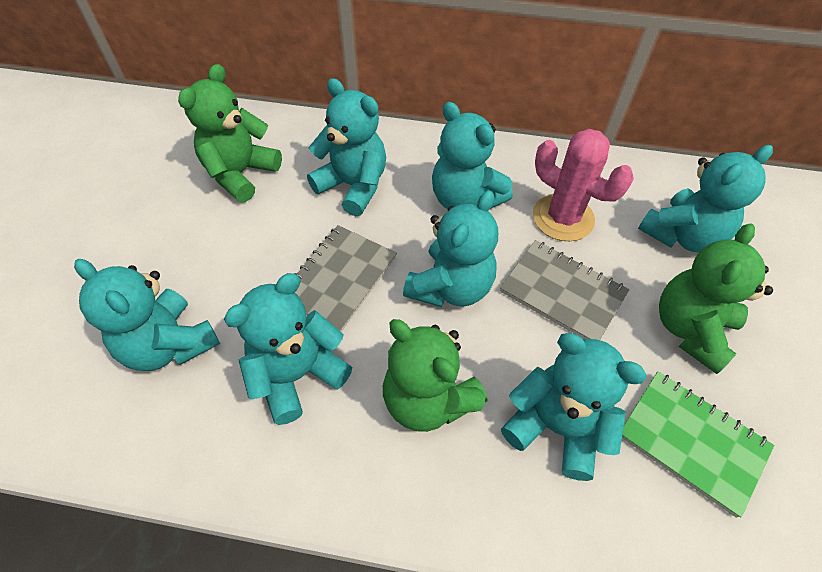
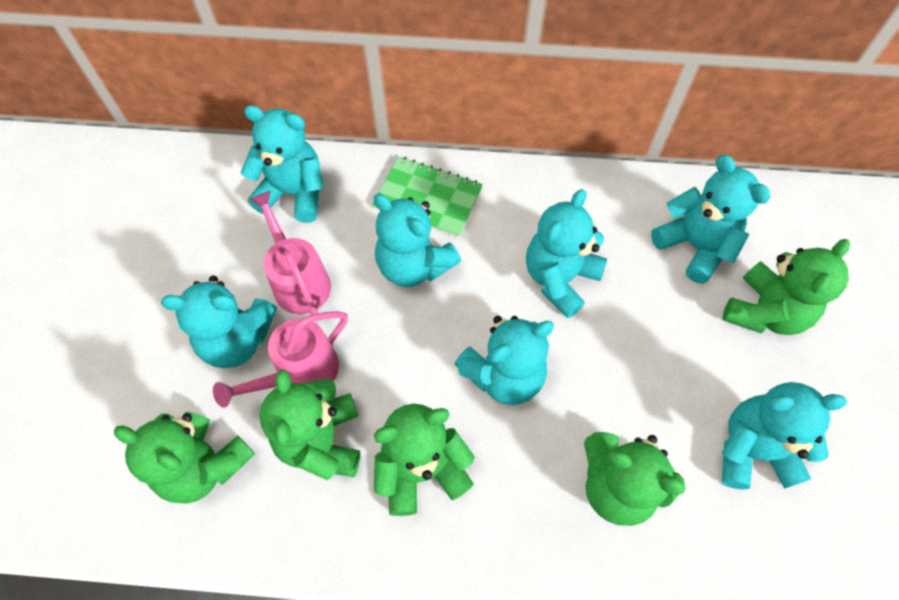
green teddy bear: 3 -> 5
grey notebook: 2 -> 0
pink cactus: 1 -> 0
pink watering can: 0 -> 2

